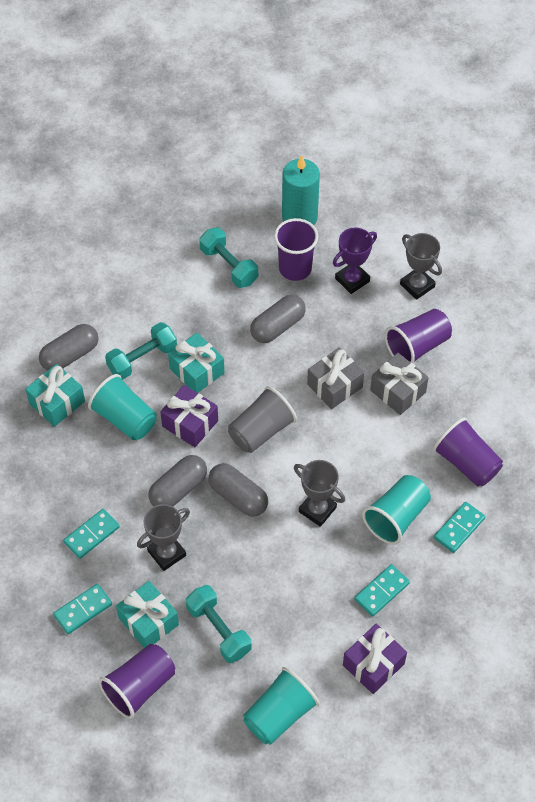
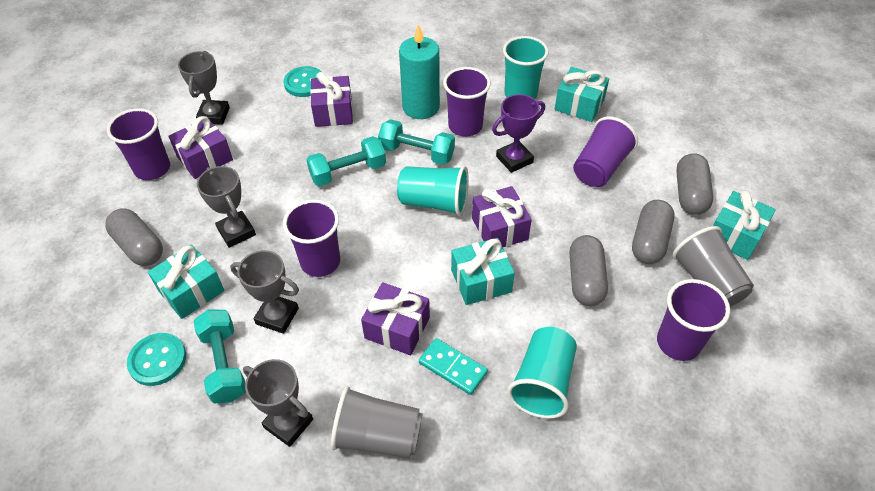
grey cup: 1 -> 2
grey gift: 2 -> 0
grey trophy: 3 -> 4
purple cup: 4 -> 5
purple gift: 2 -> 4
turquoise button: 0 -> 2
turquoise domino: 4 -> 1
turquoise gift: 3 -> 4

